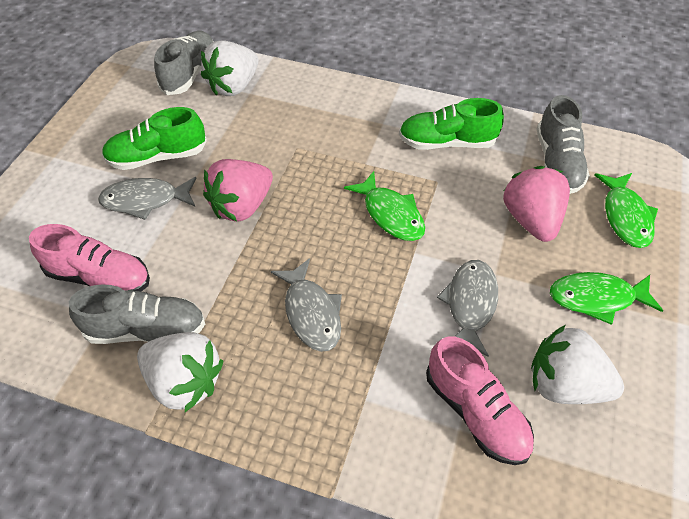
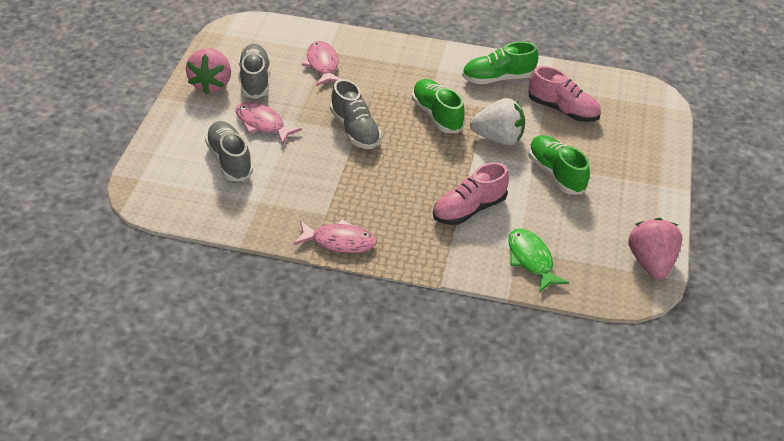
green fish: 3 -> 1
green shoe: 2 -> 3
grey fish: 3 -> 0
pink fish: 0 -> 3
white strawberry: 3 -> 1

